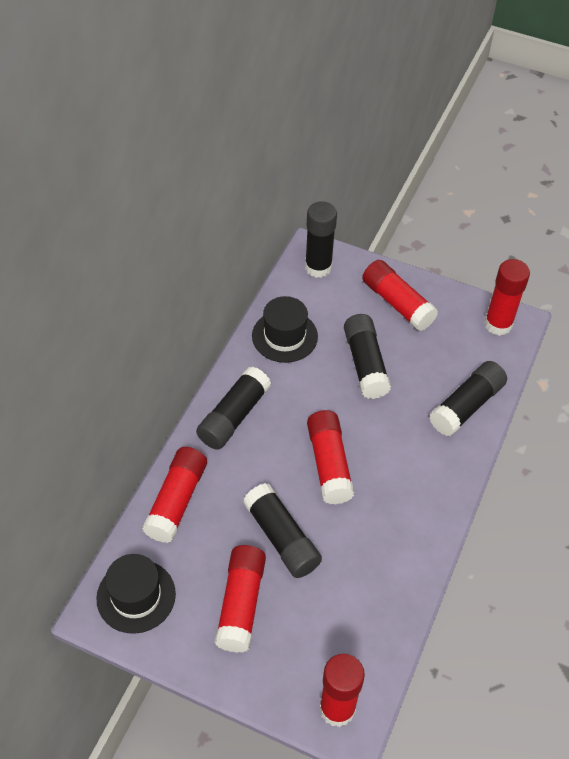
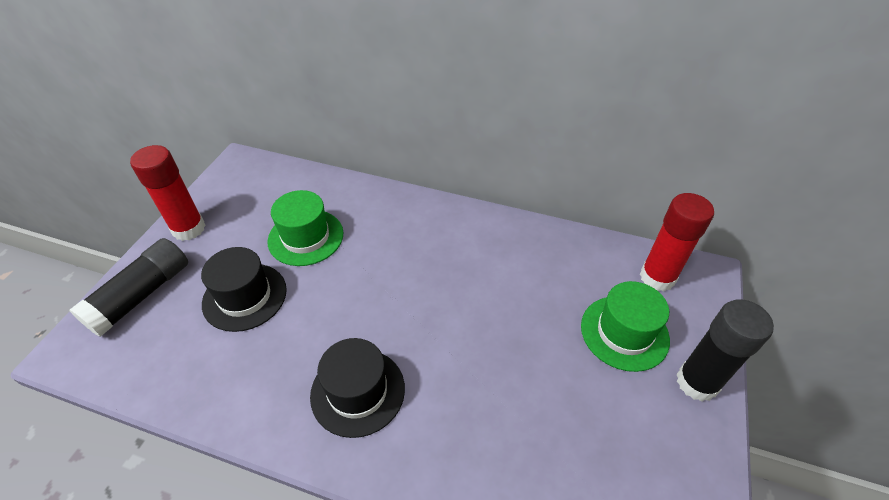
black glue stick: 5 -> 2
green hat: 0 -> 2
red glue stick: 6 -> 2

